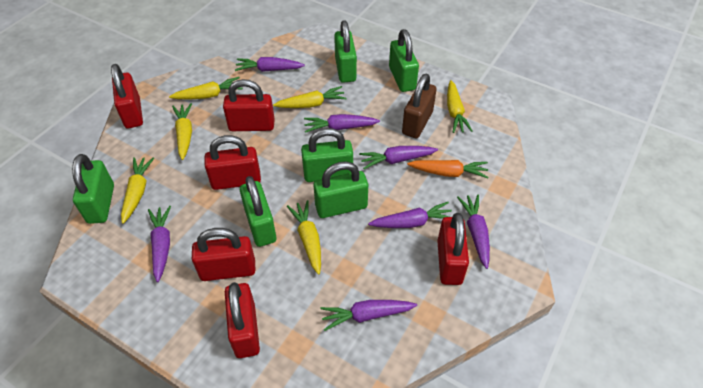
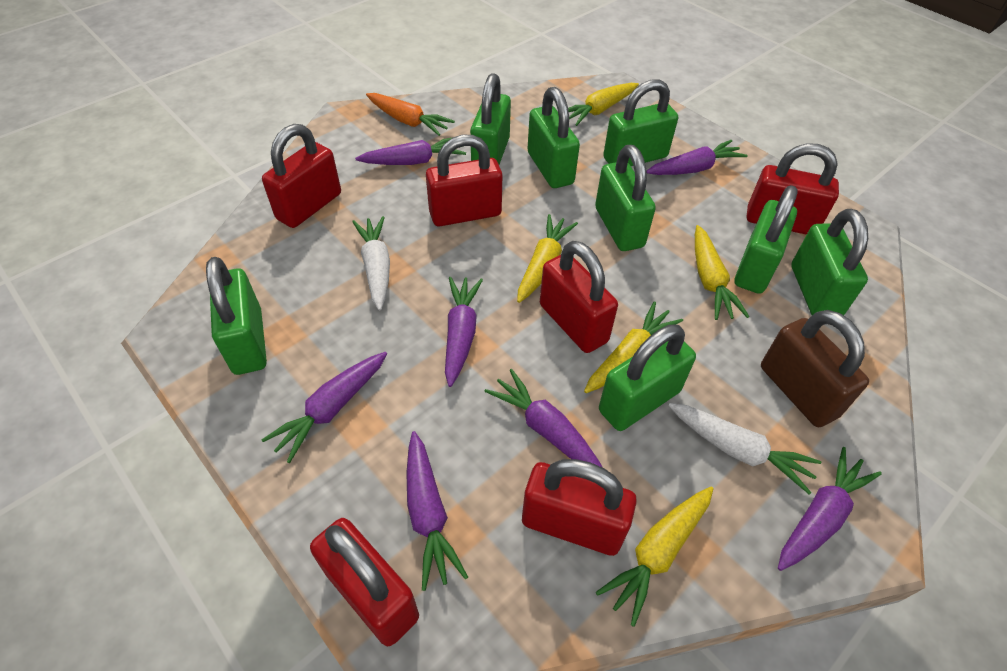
green padlock: 6 -> 8
white carrot: 0 -> 2
yellow carrot: 6 -> 5

